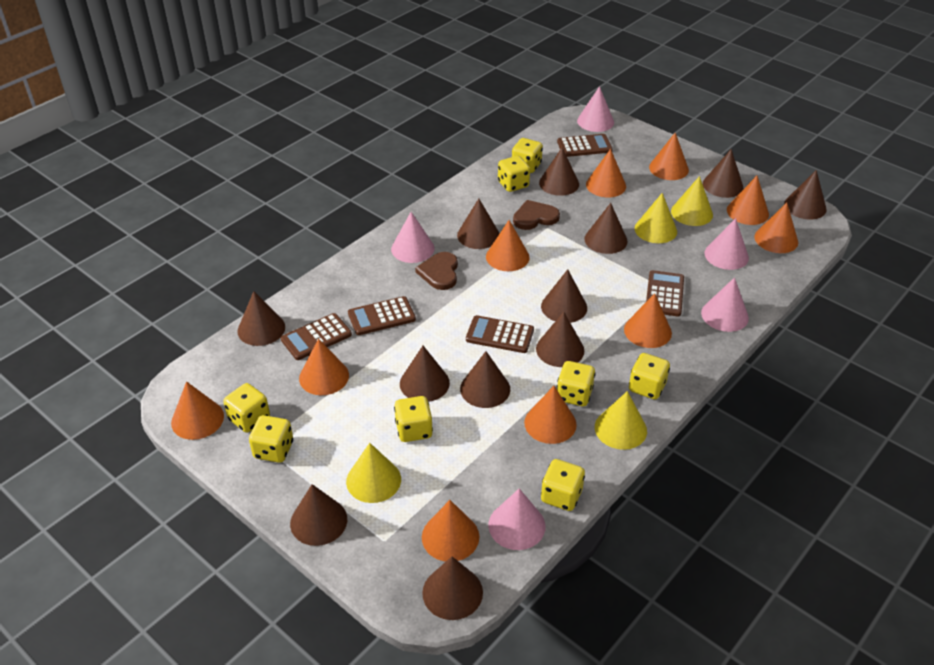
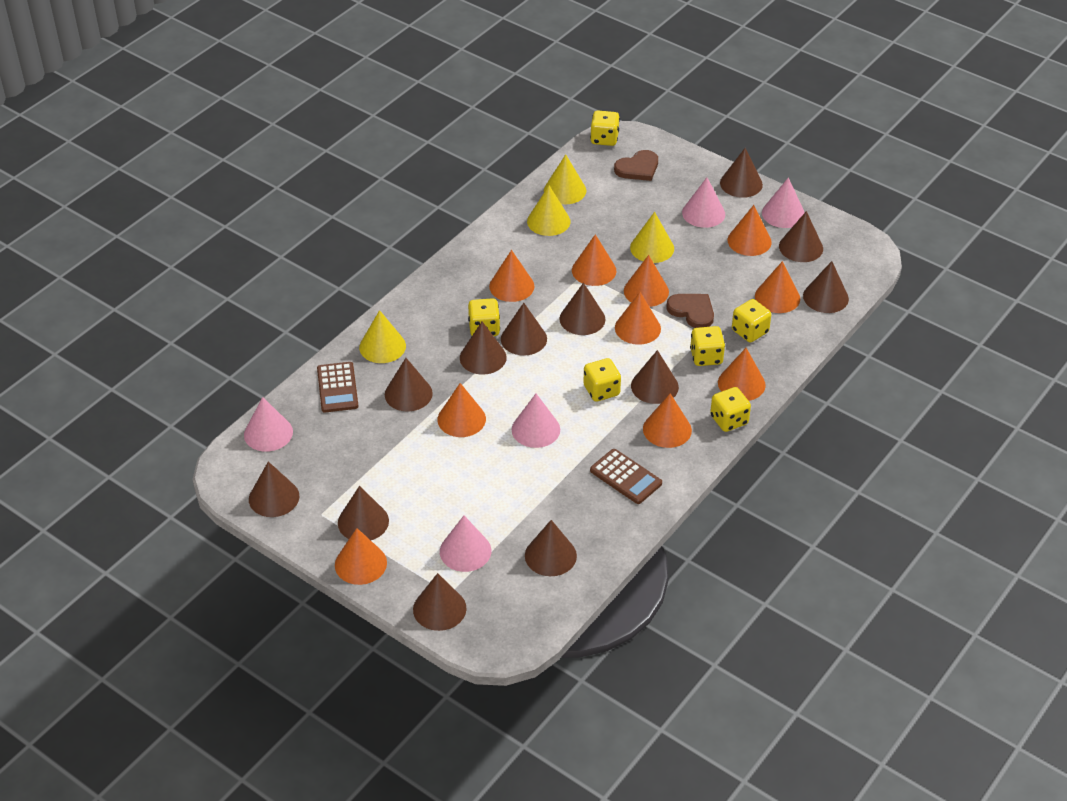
brown calculator: 5 -> 2
yellow dice: 8 -> 6

